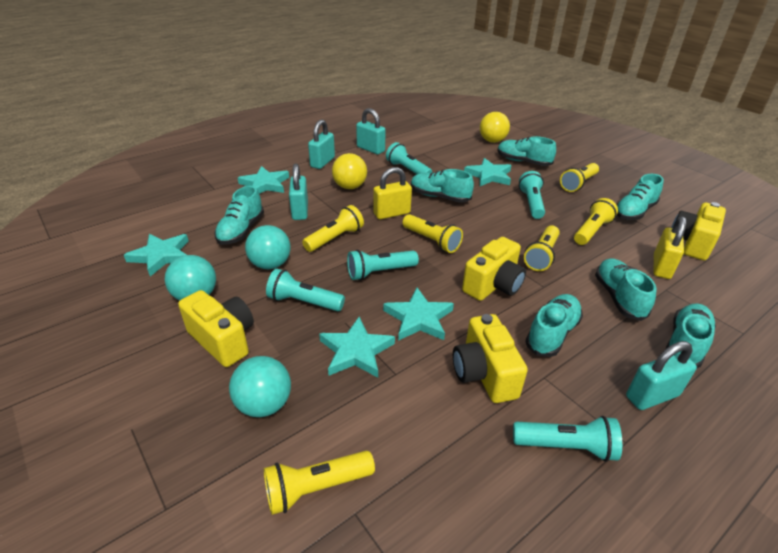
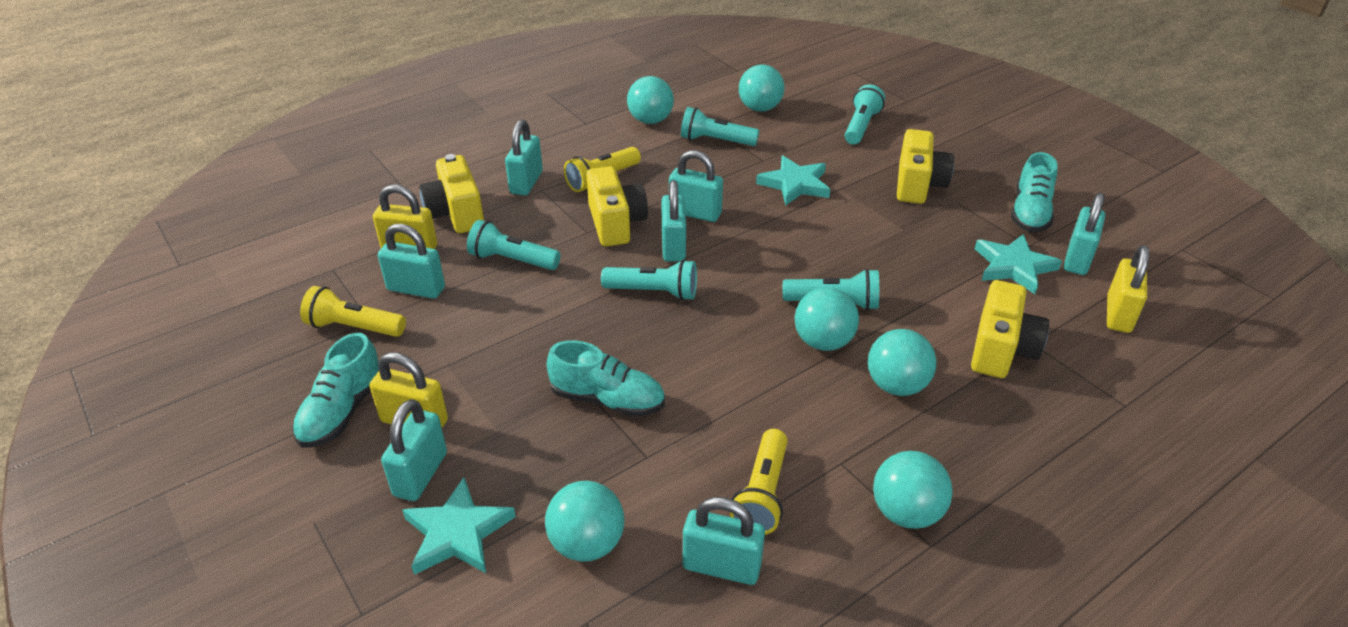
turquoise ball: 3 -> 6
turquoise padlock: 4 -> 7
turquoise shoe: 7 -> 3
turquoise star: 5 -> 3
yellow ball: 2 -> 0
yellow flashlight: 6 -> 3
yellow padlock: 2 -> 3

